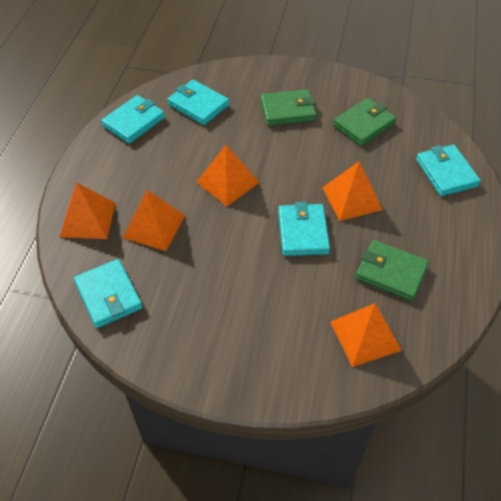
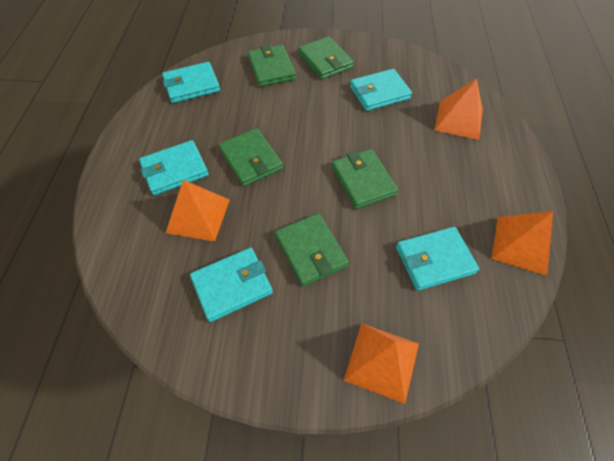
green wallet: 3 -> 5
orange pyramid: 5 -> 4

